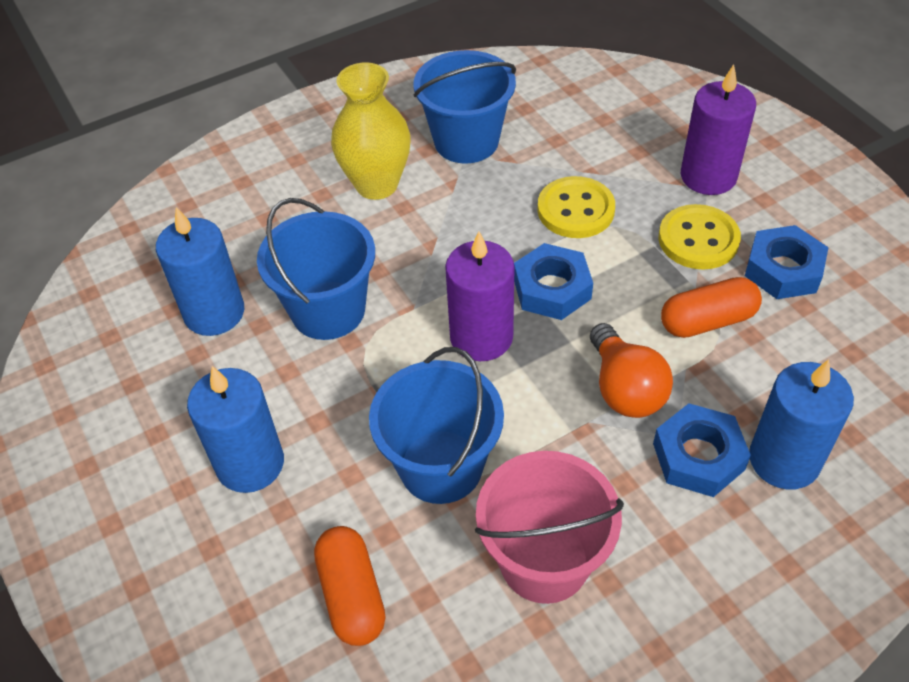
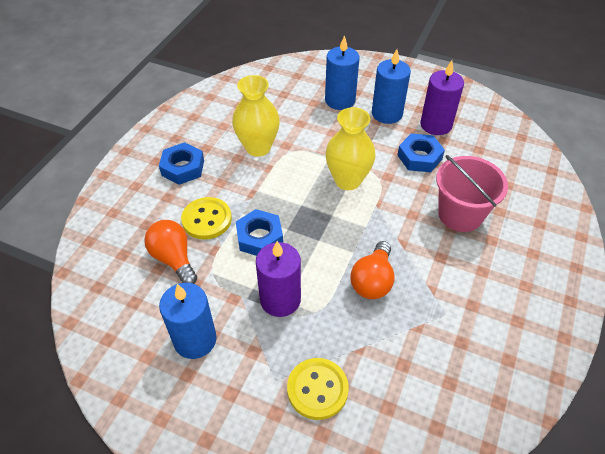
blue bucket: 3 -> 0
orange capsule: 2 -> 0
orange light bulb: 1 -> 2
yellow vase: 1 -> 2

